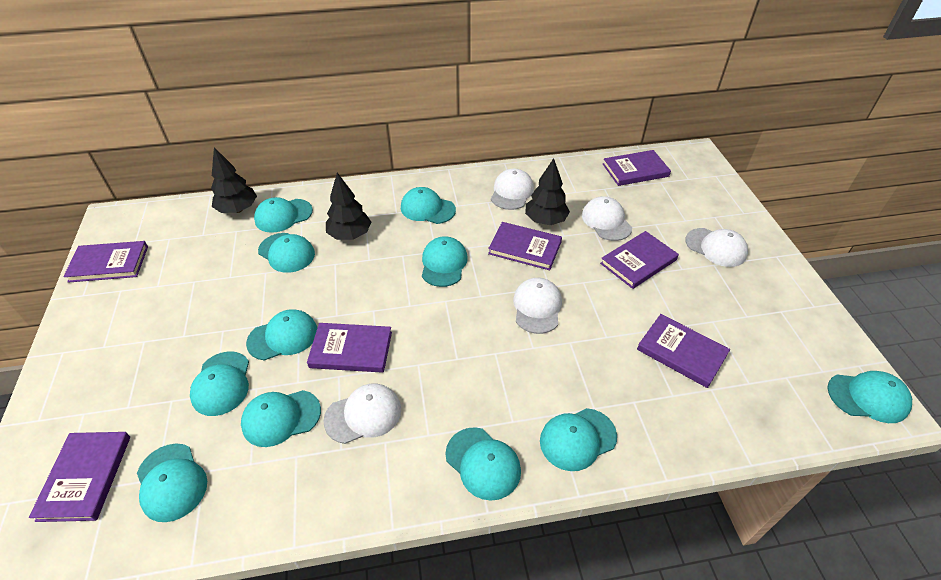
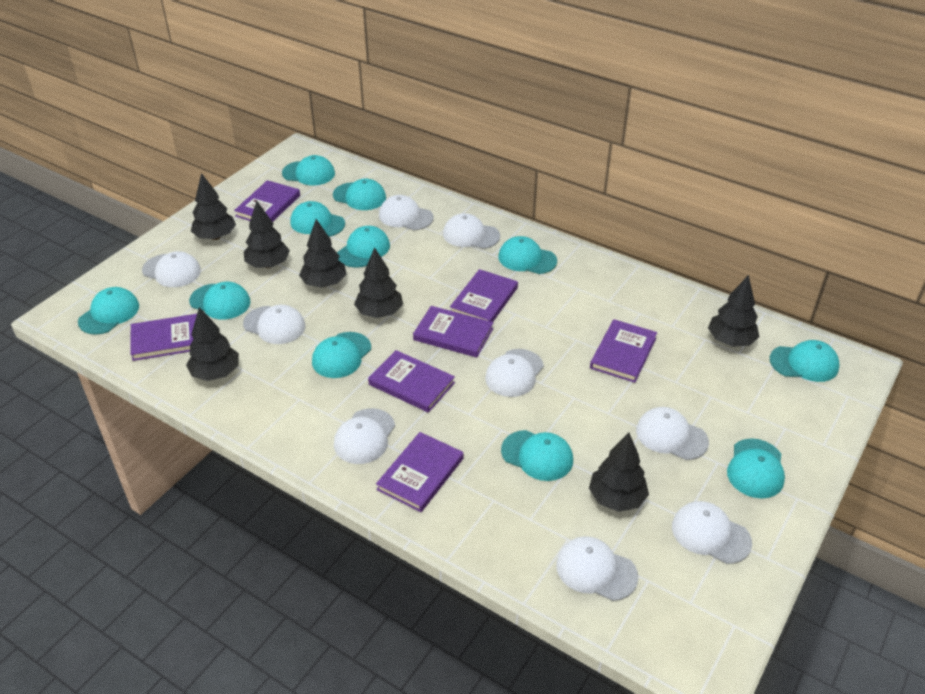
black tree: 3 -> 7
white cap: 5 -> 9

